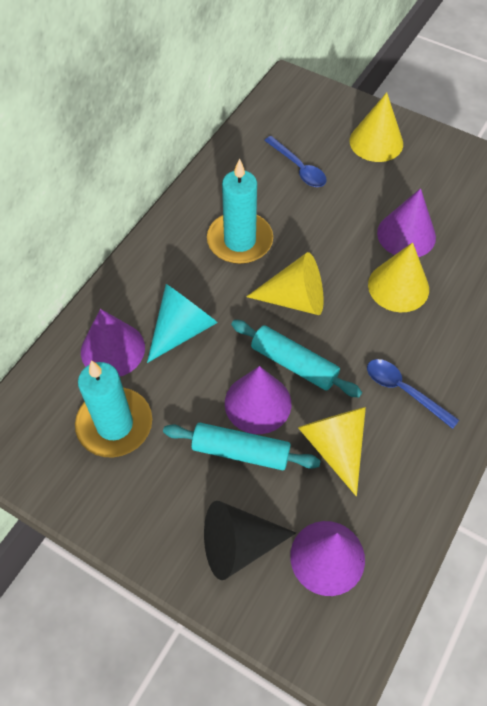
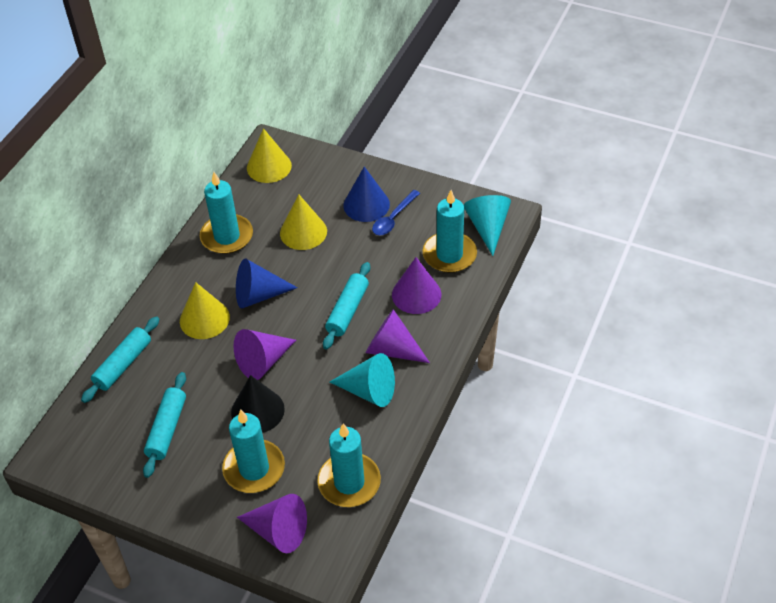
blue cone: 0 -> 2
blue spoon: 2 -> 1
turquoise candle: 2 -> 4
turquoise cone: 1 -> 2
turquoise rolling pin: 2 -> 3
yellow cone: 4 -> 3

